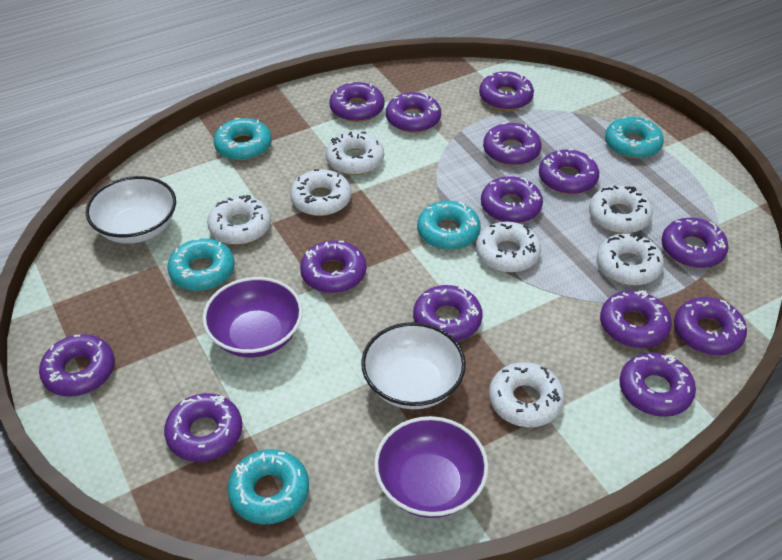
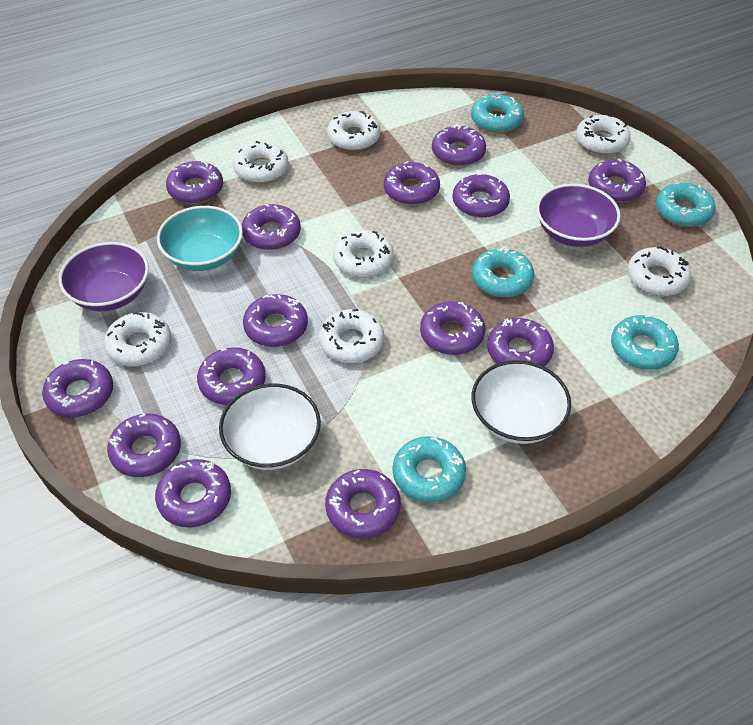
turquoise bowl: 0 -> 1

